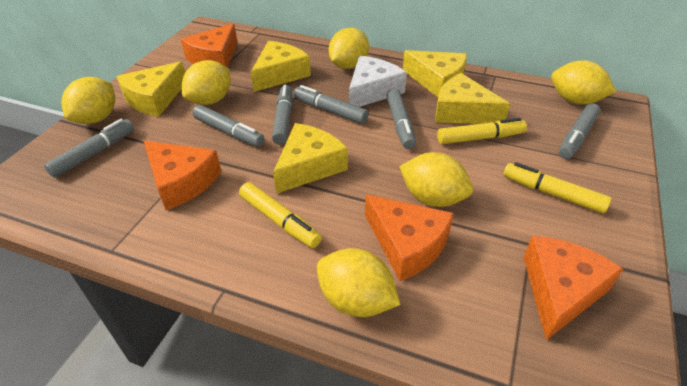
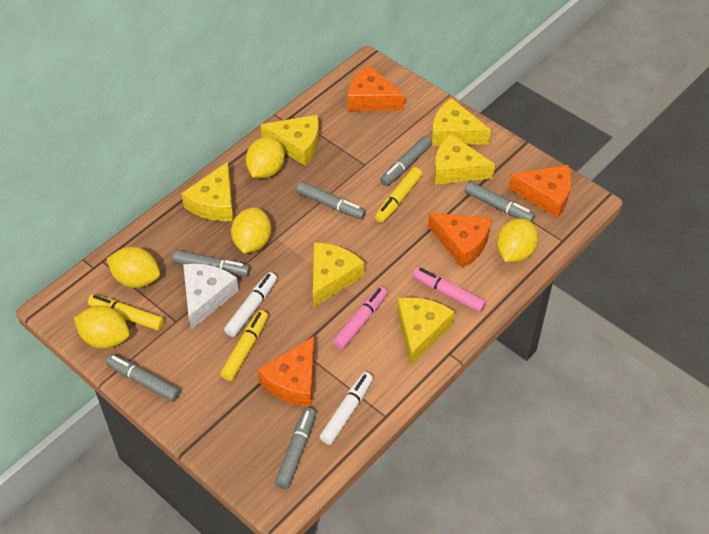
pink marker: 0 -> 2
white marker: 0 -> 2
yellow cheese: 5 -> 6
yellow lemon: 6 -> 5

